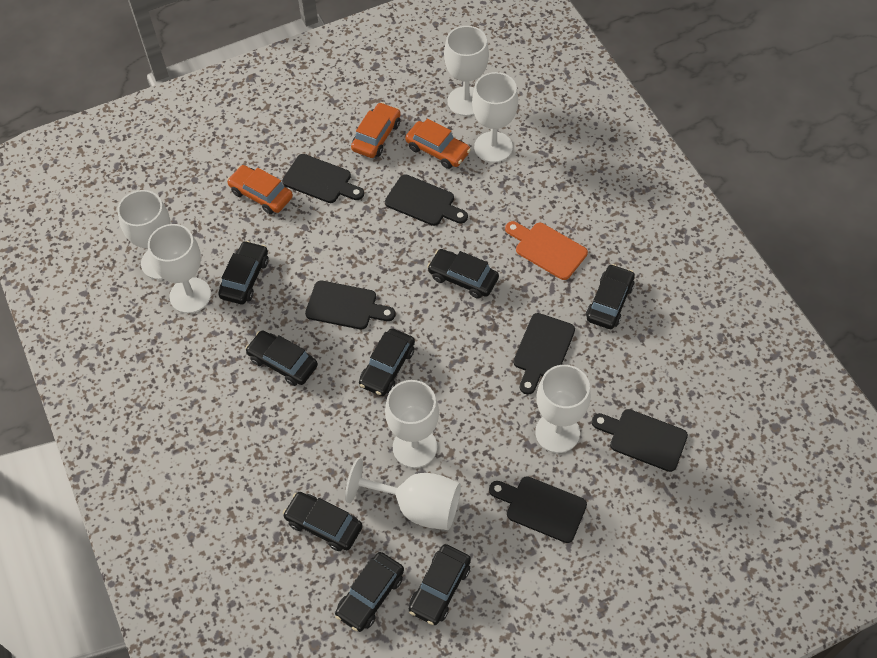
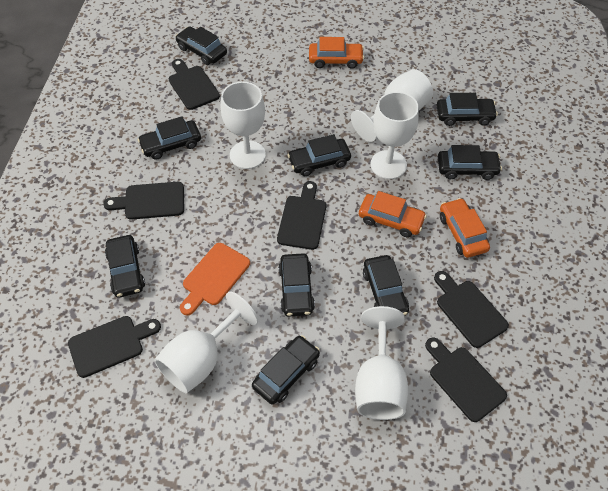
black car: 8 -> 9
white goblet: 7 -> 5

